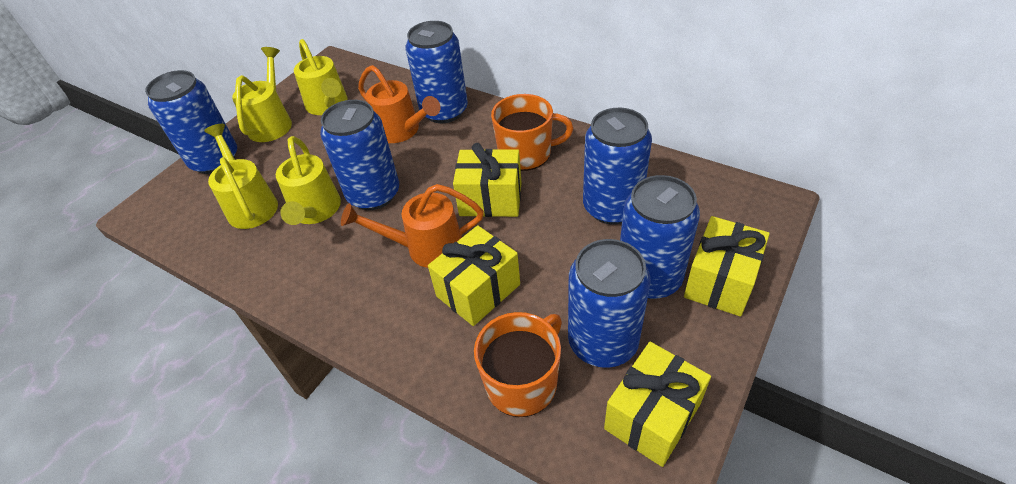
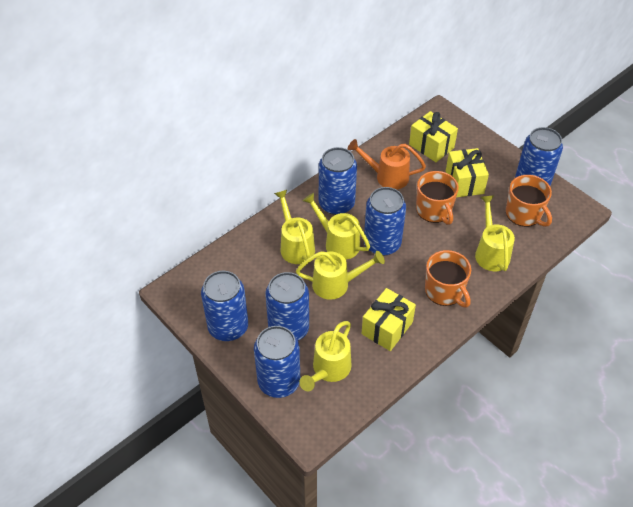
orange mug: 2 -> 3
orange watering can: 2 -> 1
yellow gift: 4 -> 3
yellow watering can: 4 -> 5

